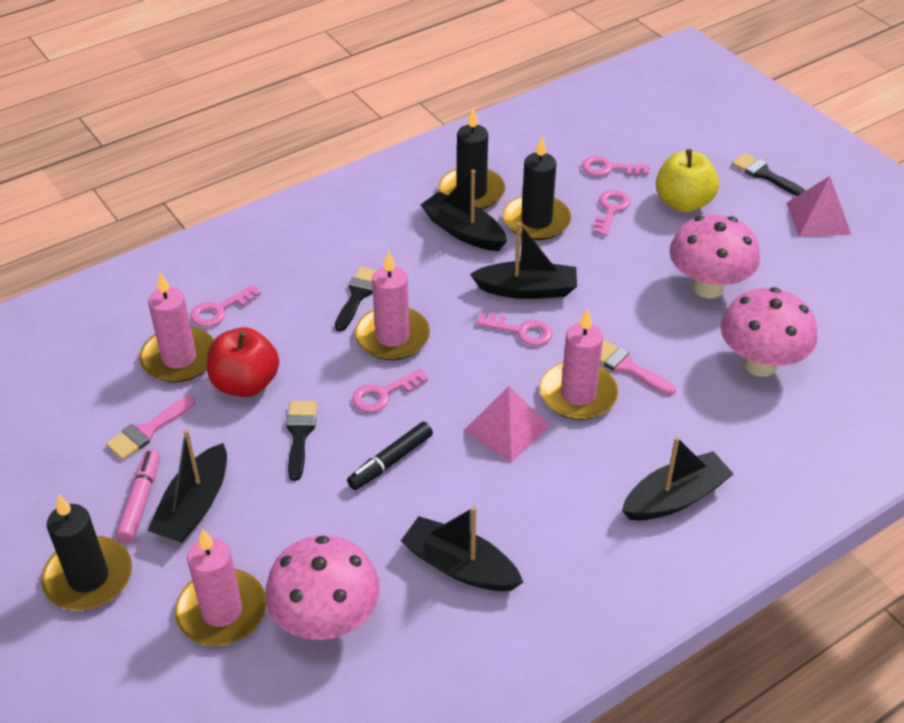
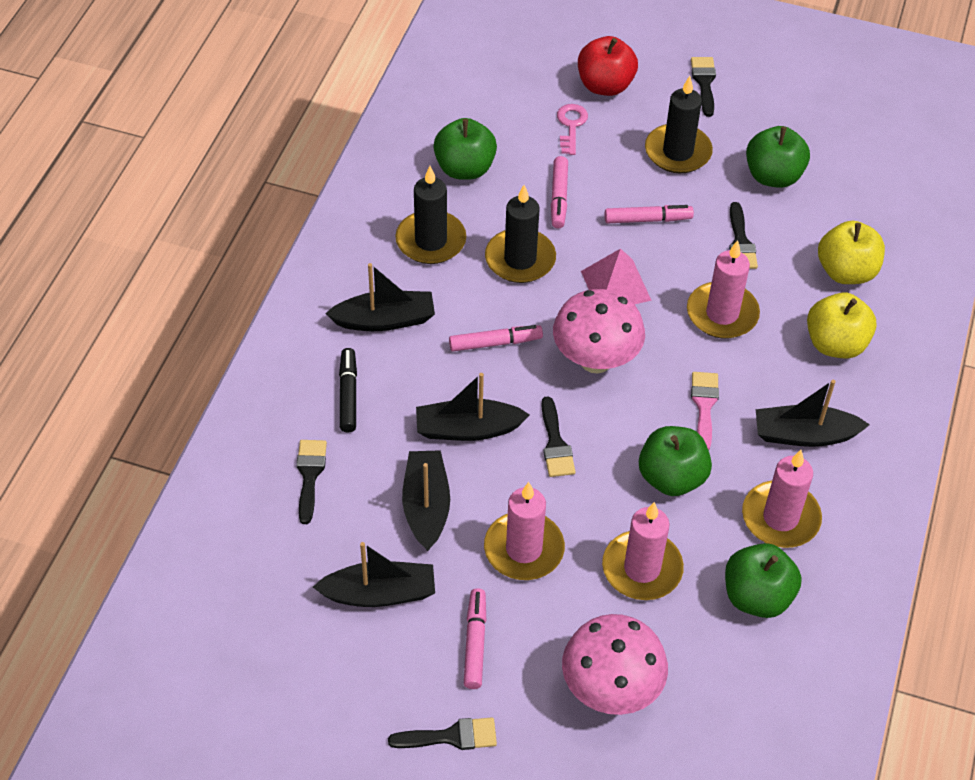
black brush: 3 -> 5
green apple: 0 -> 4
pink brush: 2 -> 1
pink key: 5 -> 1
pink marker: 1 -> 4
pink mushroom: 3 -> 2
pink pyramid: 2 -> 1
yellow apple: 1 -> 2

